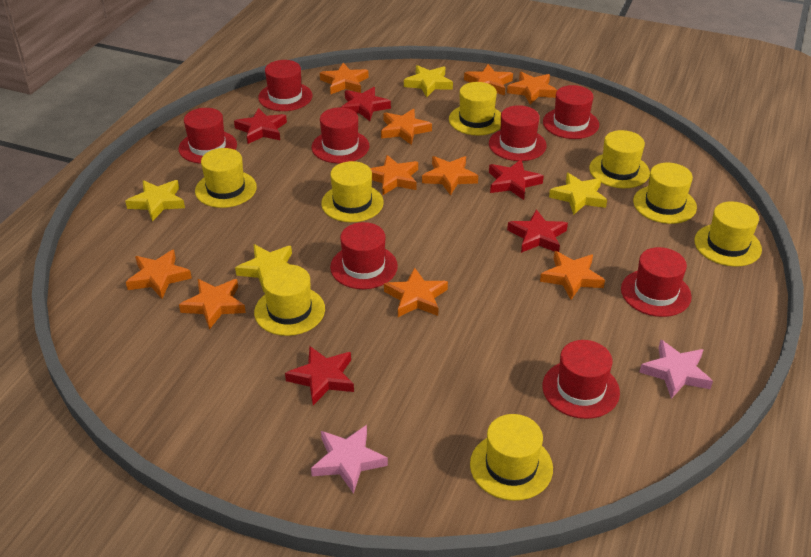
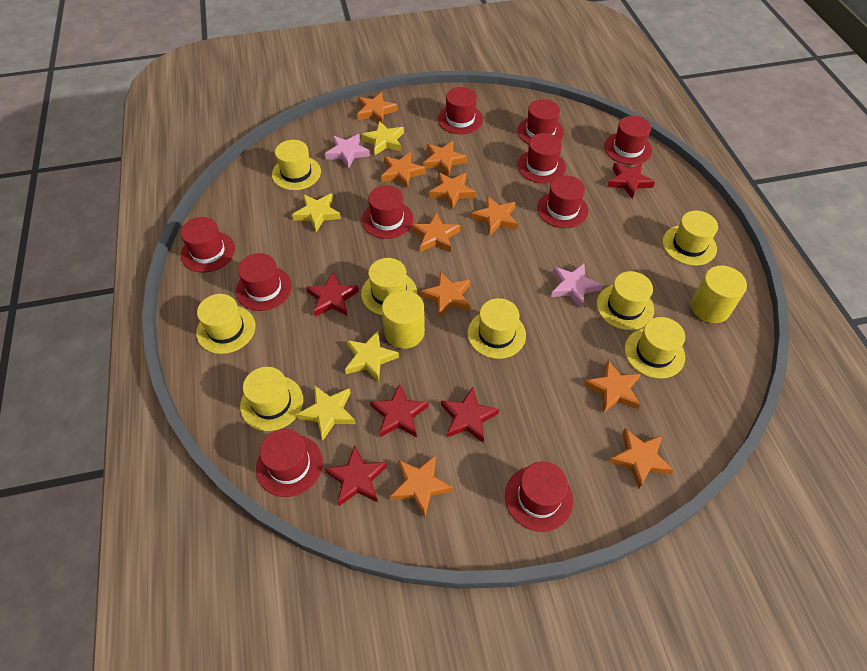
red hat: 8 -> 10
yellow cylinder: 0 -> 2

